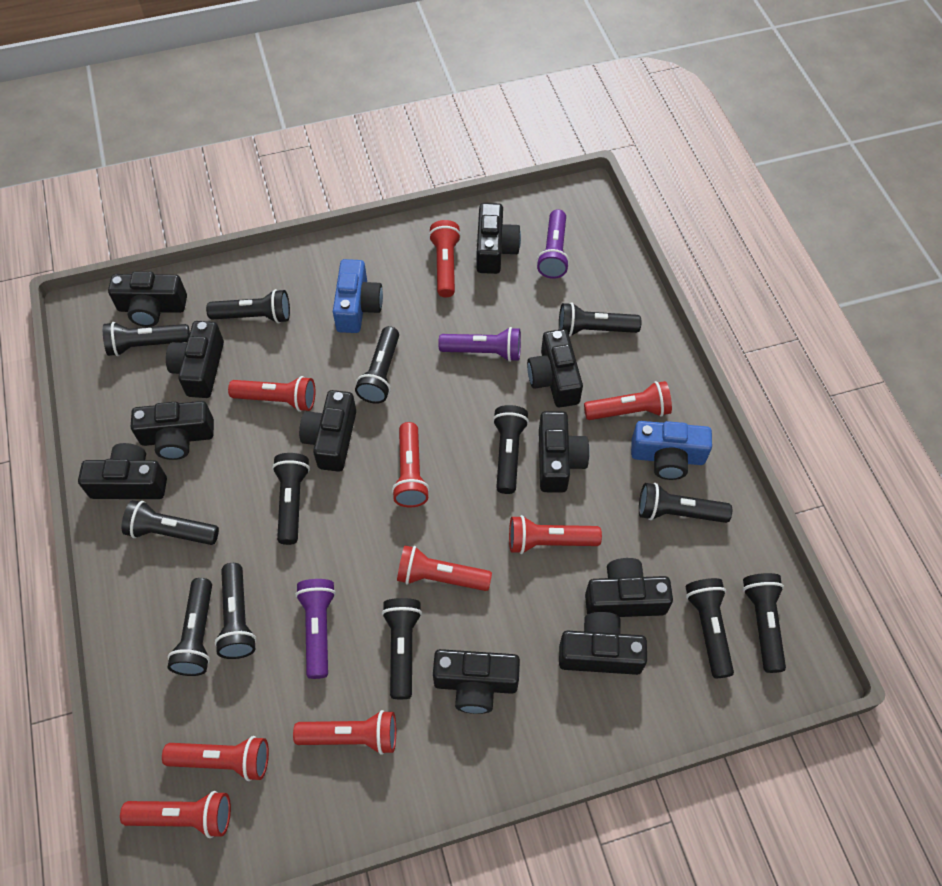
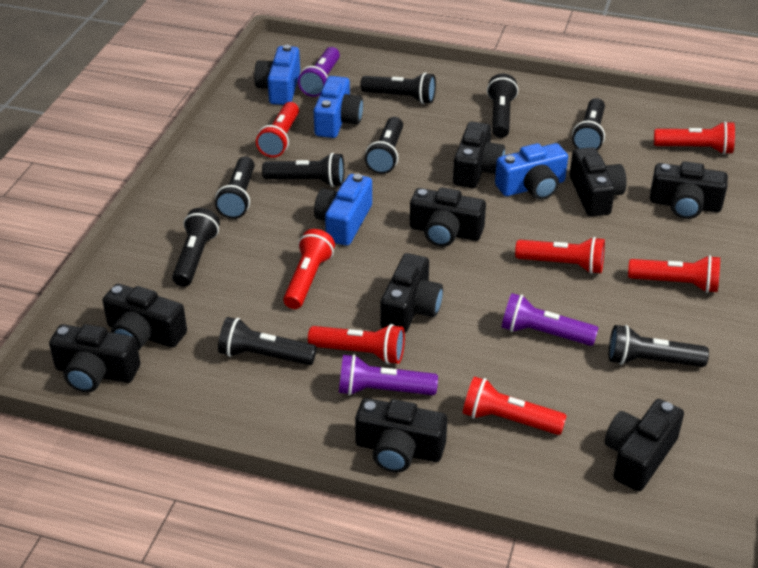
black camera: 11 -> 9
black flashlight: 13 -> 9
blue camera: 2 -> 4
red flashlight: 9 -> 7

